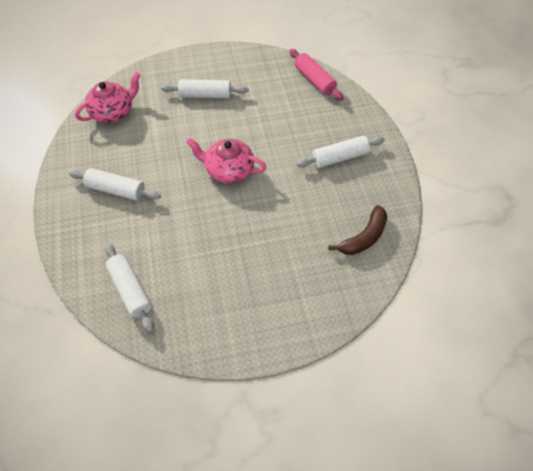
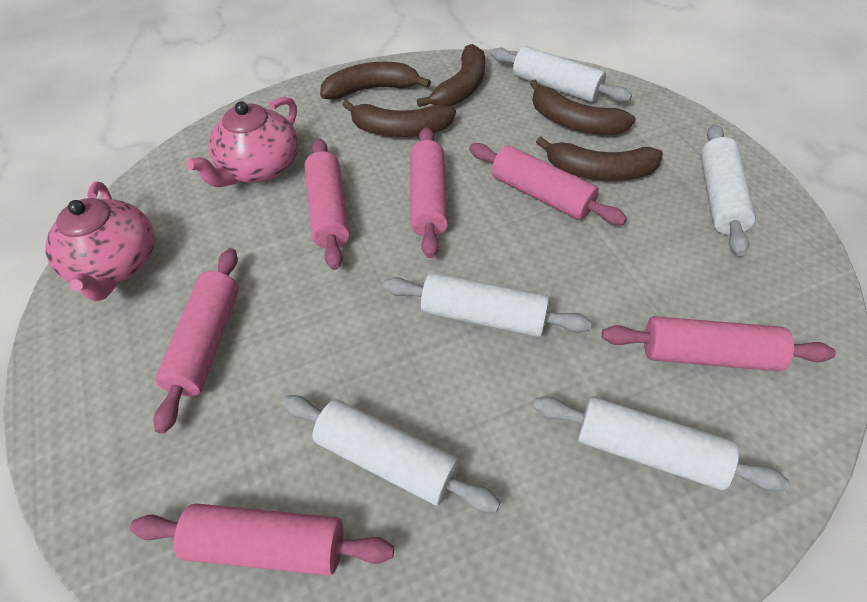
brown banana: 1 -> 5
pink rolling pin: 1 -> 6
white rolling pin: 4 -> 5

